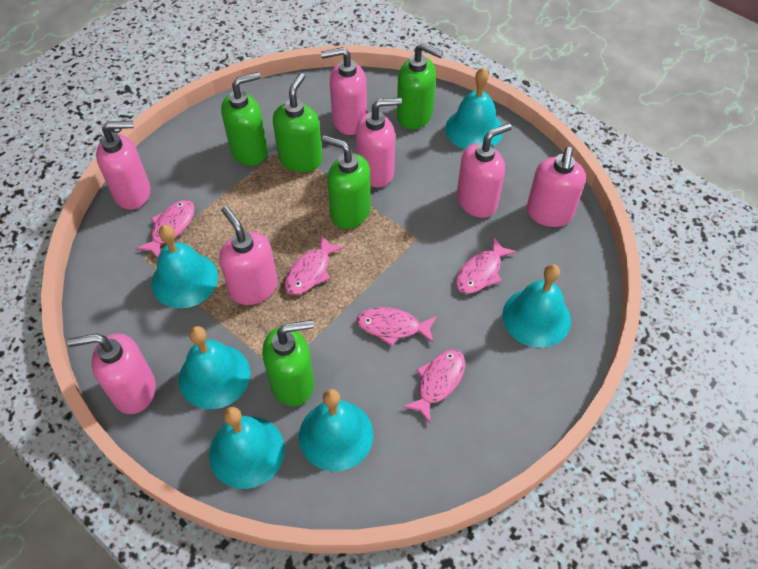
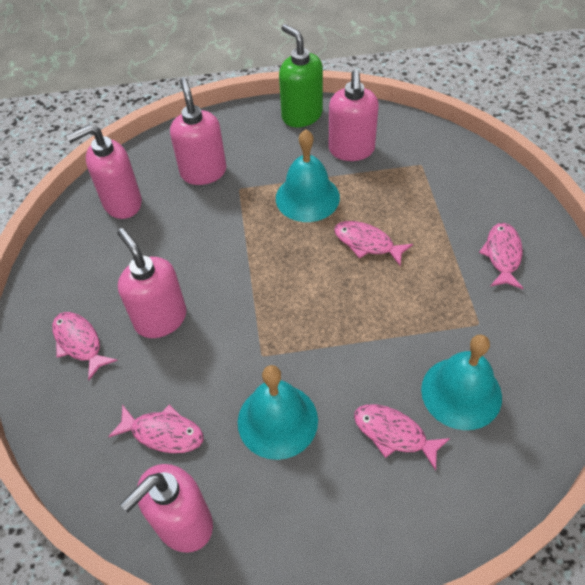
green soap dispenser: 5 -> 1
pink soap dispenser: 7 -> 5
turquoise bell: 6 -> 3

